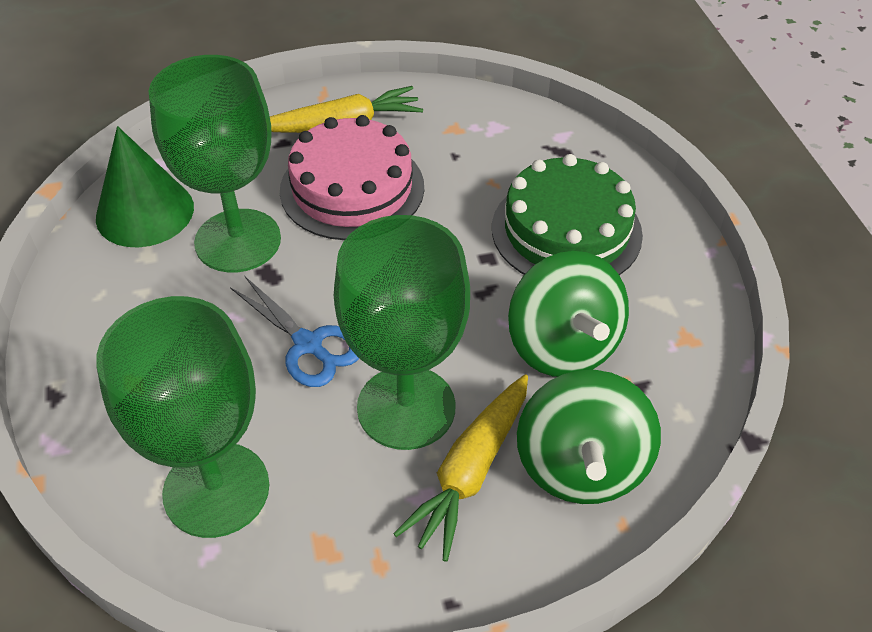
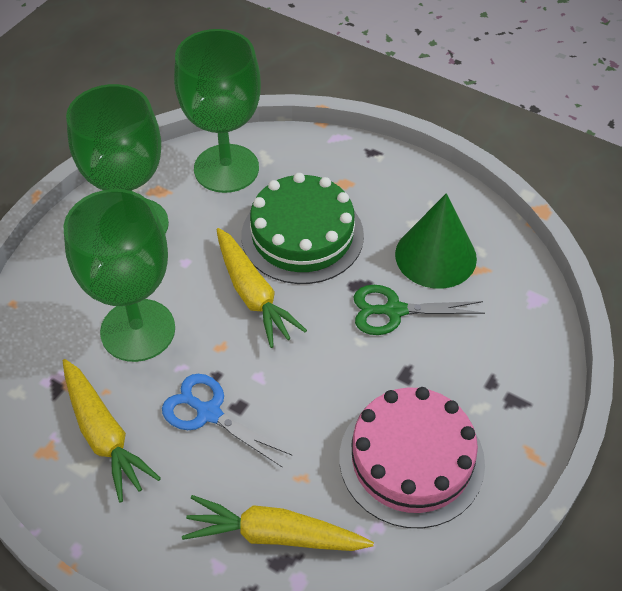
green scissors: 0 -> 1
green spinning top: 2 -> 0
yellow carrot: 2 -> 3

